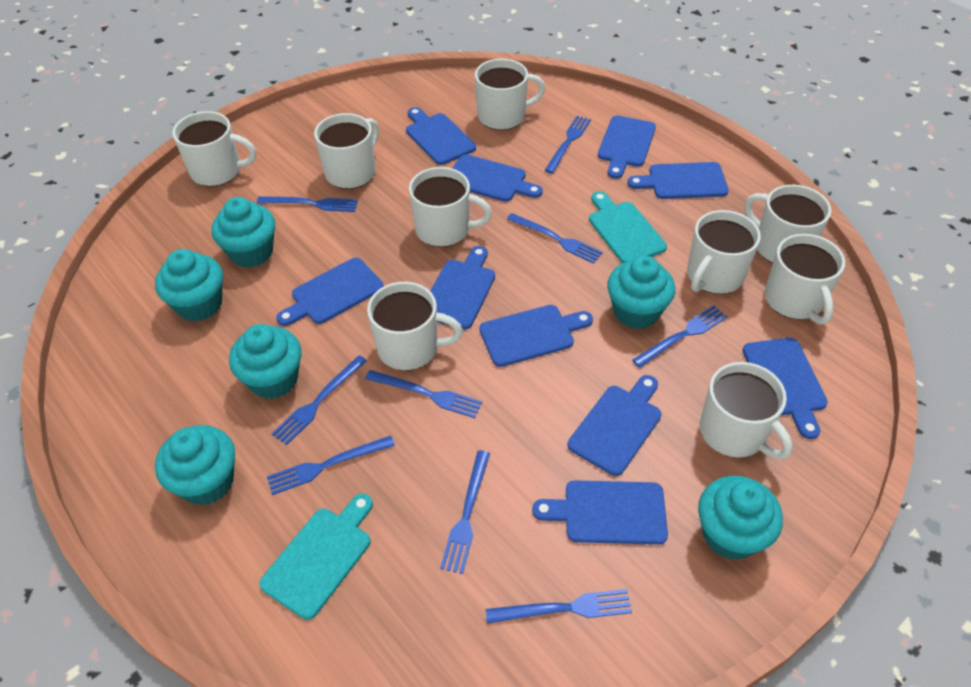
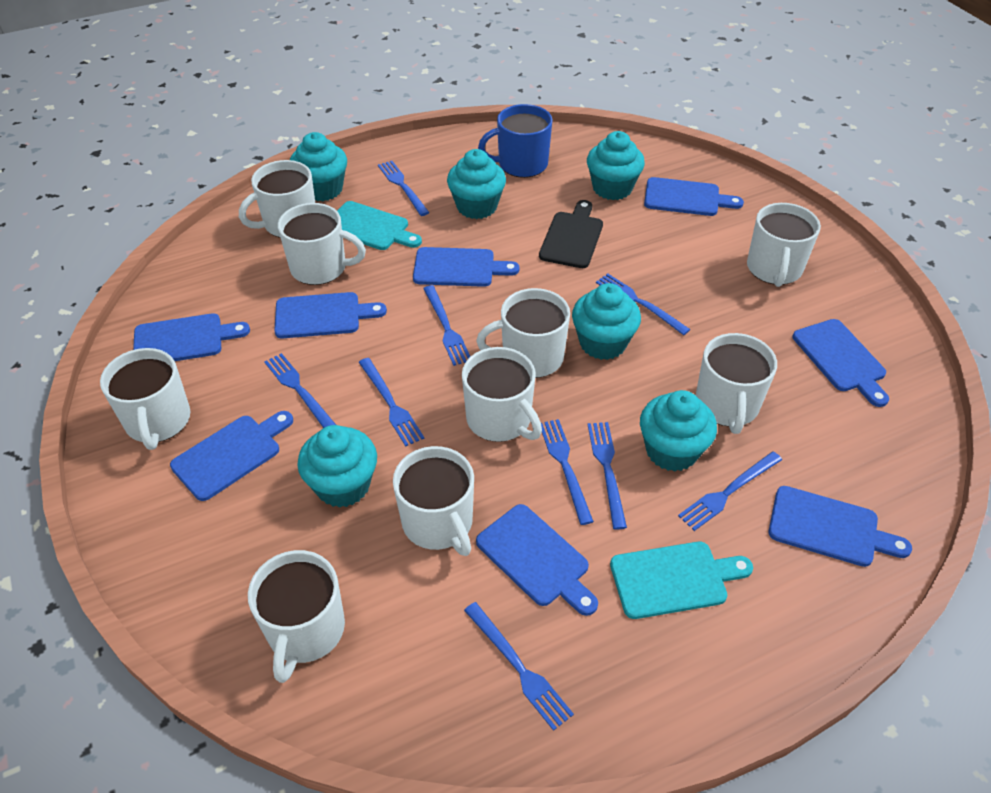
black cutting board: 0 -> 1
blue cutting board: 10 -> 8
blue mug: 0 -> 1

